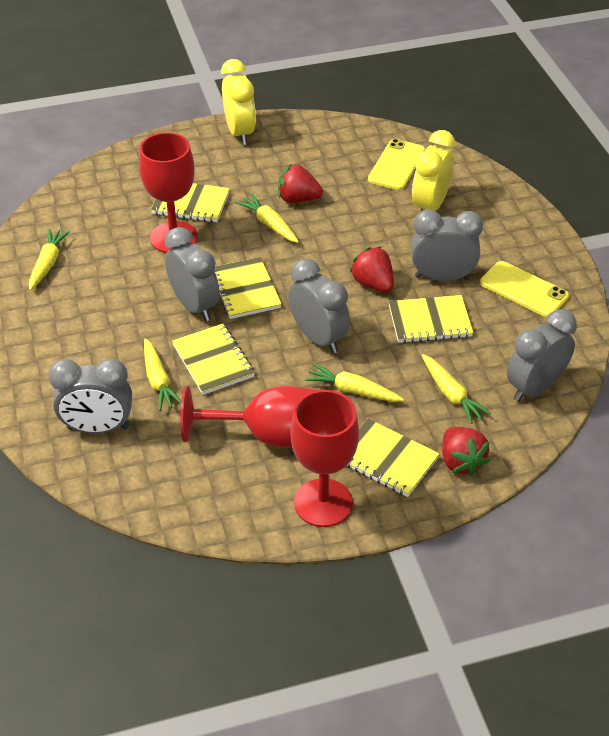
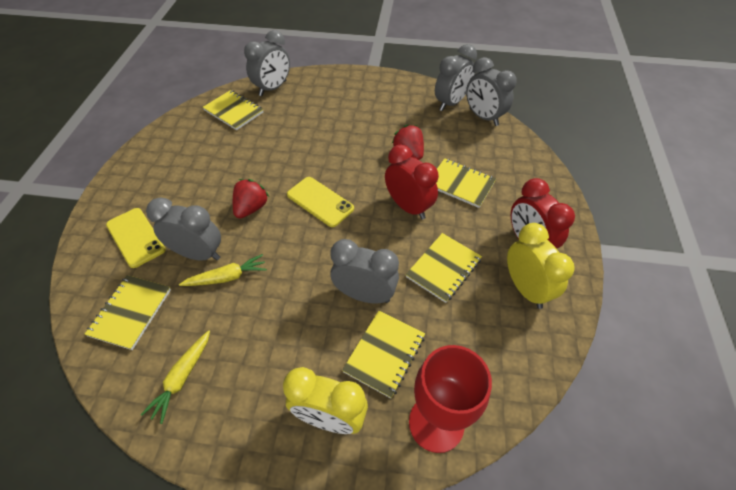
red clock: 0 -> 2
red goblet: 3 -> 1
red strawberry: 3 -> 2
yellow carrot: 5 -> 2

